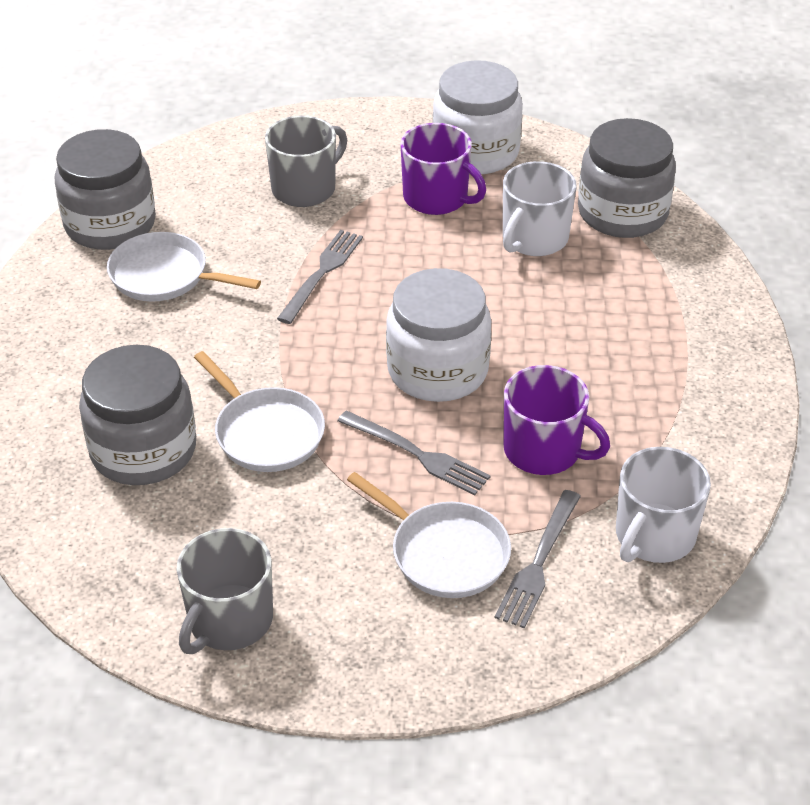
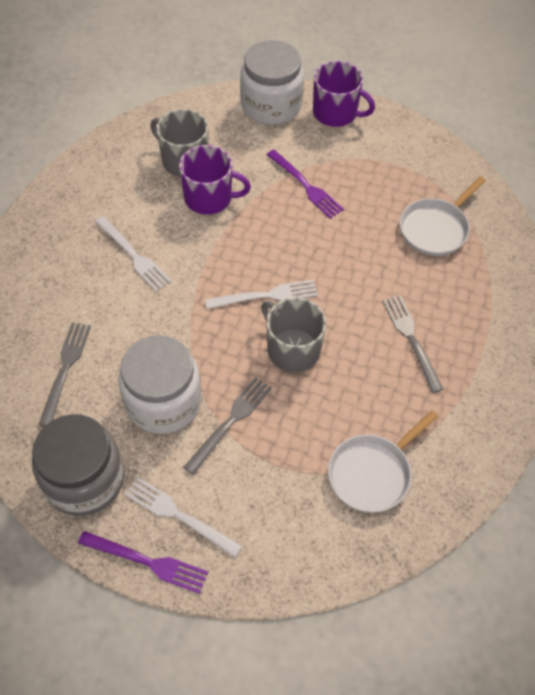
grey jar: 3 -> 1
purple fork: 0 -> 2
white fork: 0 -> 3
white mug: 2 -> 0
white pan: 3 -> 2

